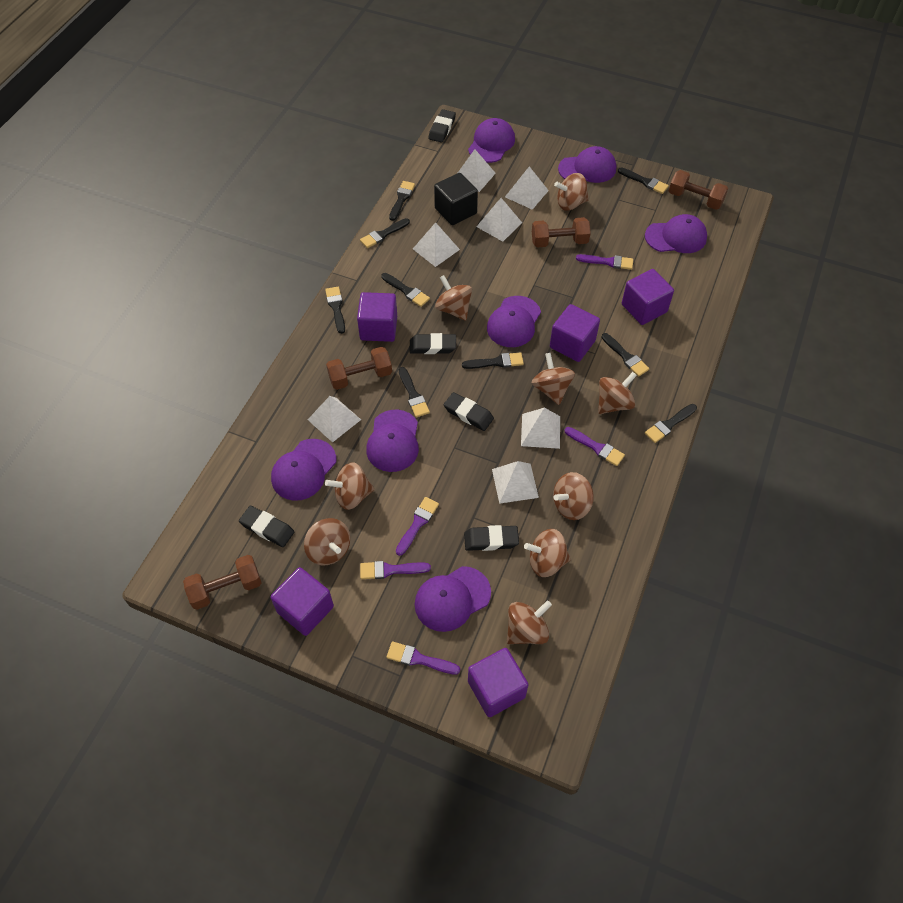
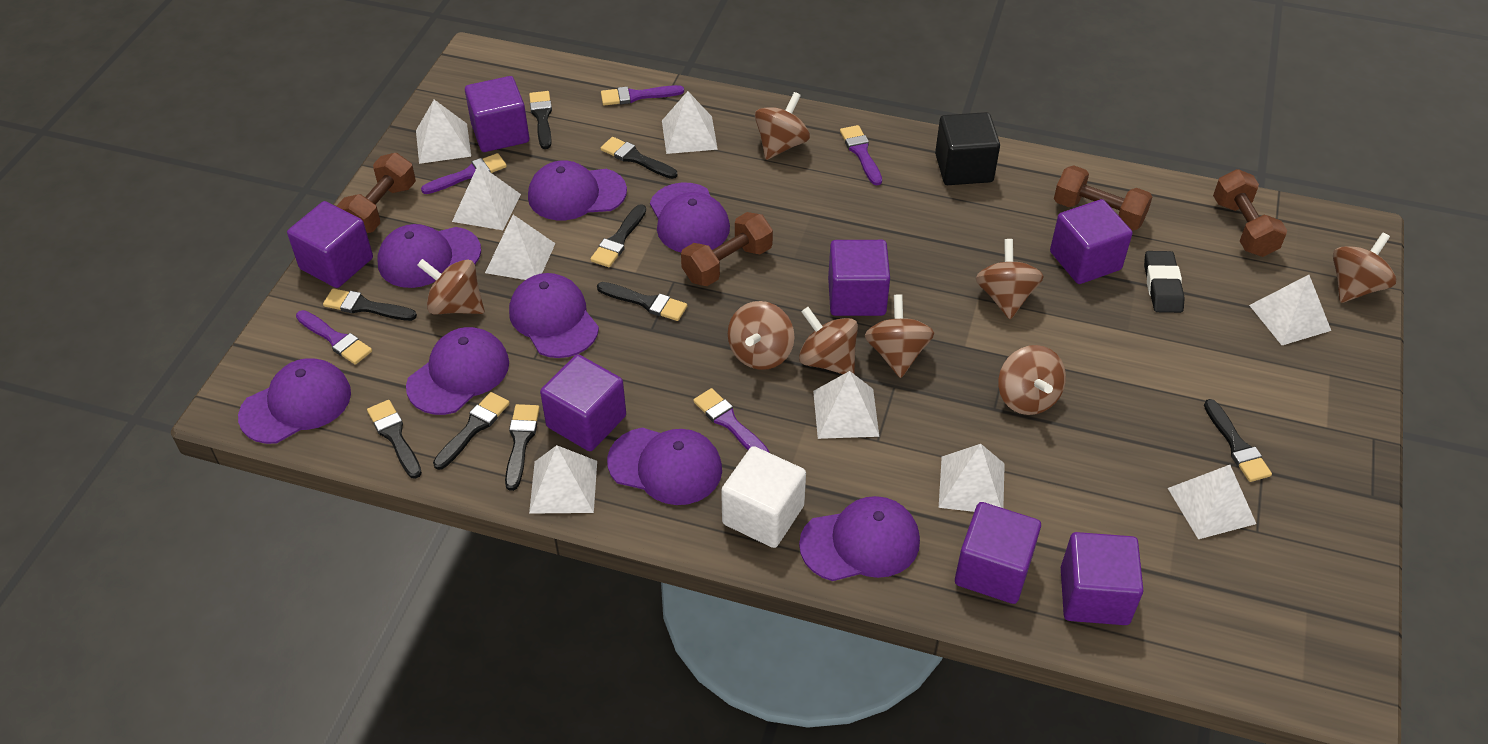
black eraser: 5 -> 1
brown spinning top: 9 -> 8
purple cap: 7 -> 8
purple cube: 5 -> 7
white cube: 0 -> 1
white pyramid: 7 -> 9

